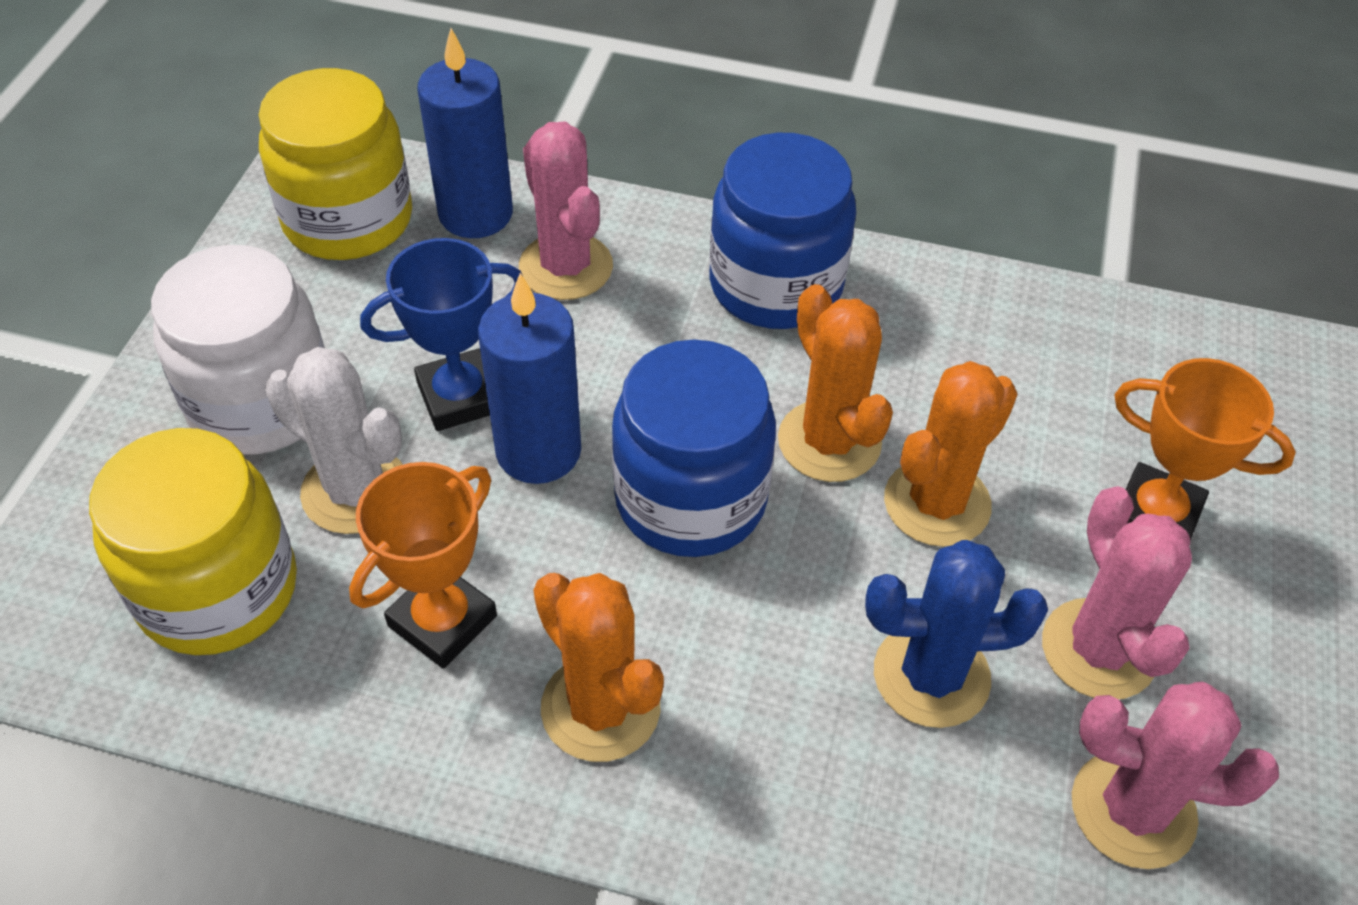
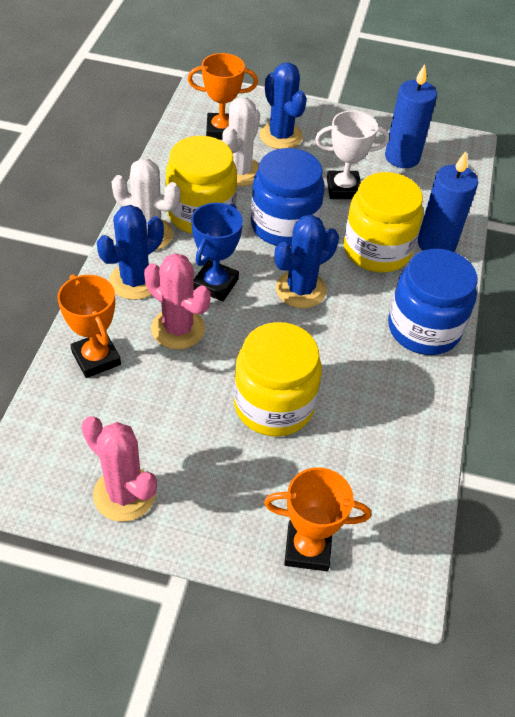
blue cactus: 1 -> 3
orange cactus: 3 -> 0
orange trophy: 2 -> 3
pink cactus: 3 -> 2
white cactus: 1 -> 2
white jar: 1 -> 0
white trophy: 0 -> 1
yellow jar: 2 -> 3

